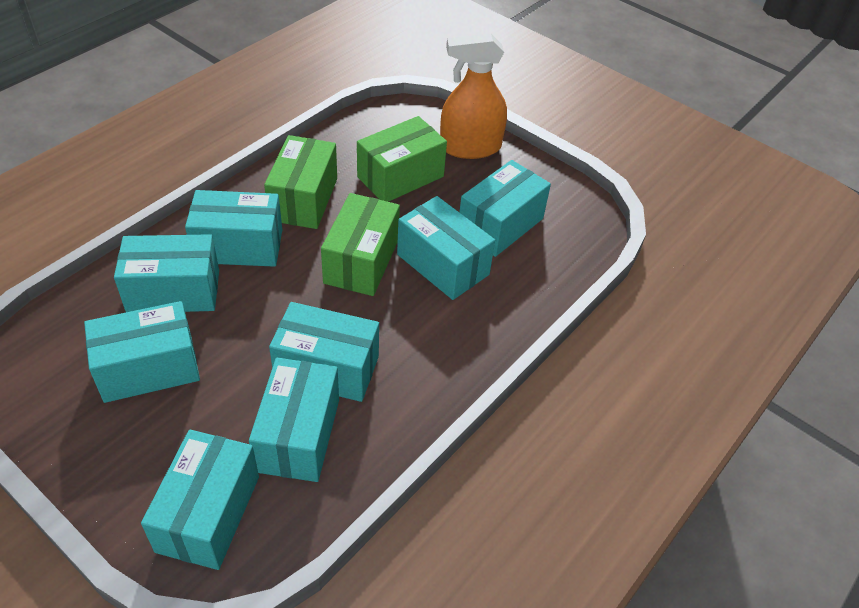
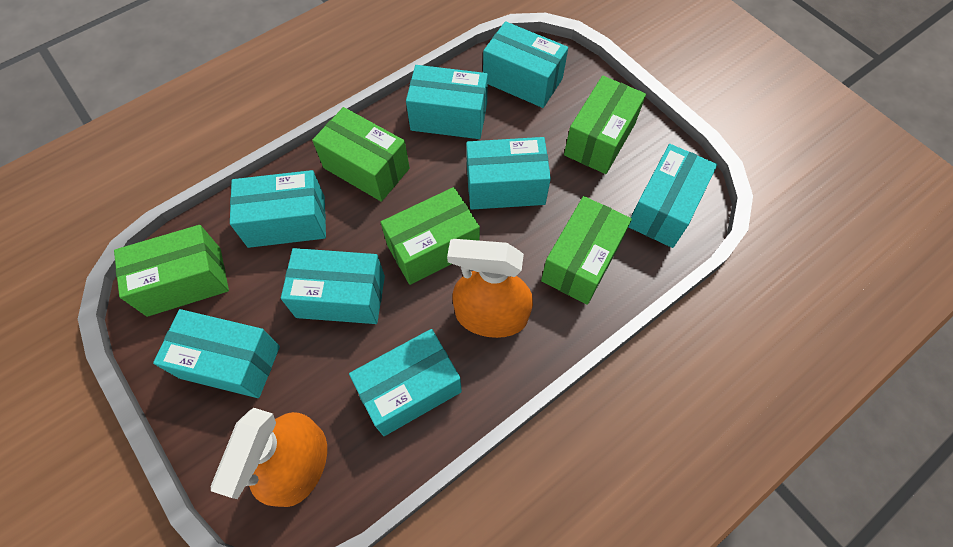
green box: 3 -> 5
orange spray bottle: 1 -> 2

